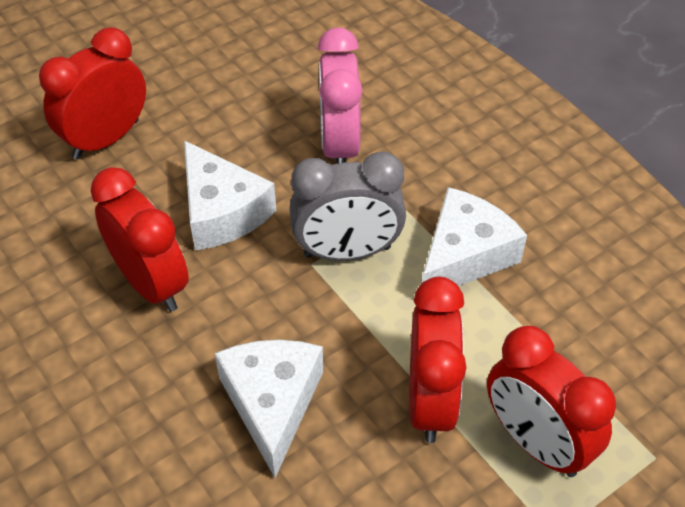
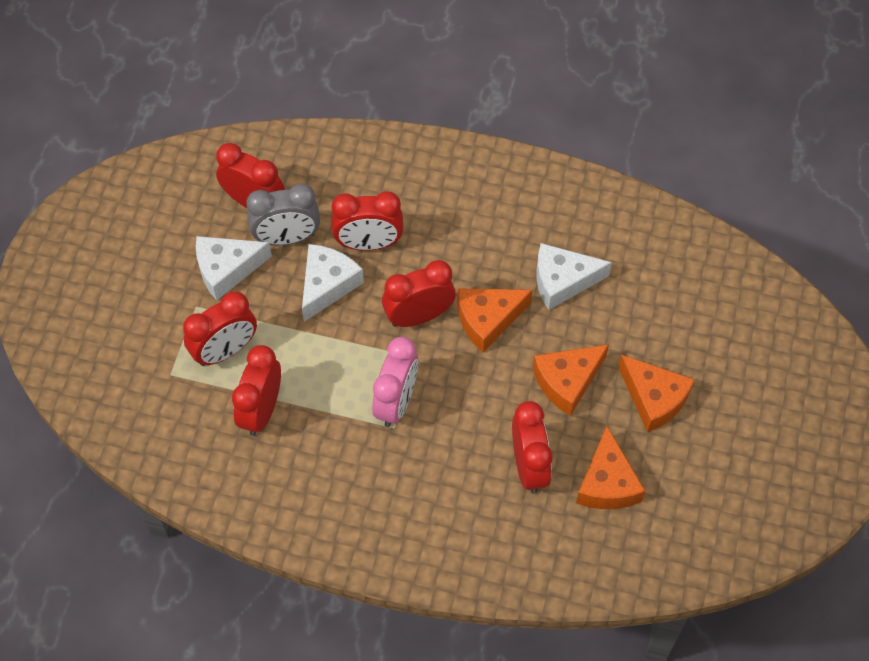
orange cheese: 0 -> 4
red clock: 4 -> 6

